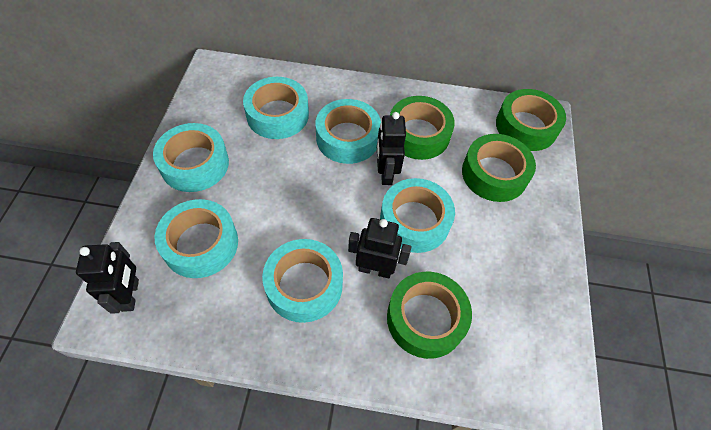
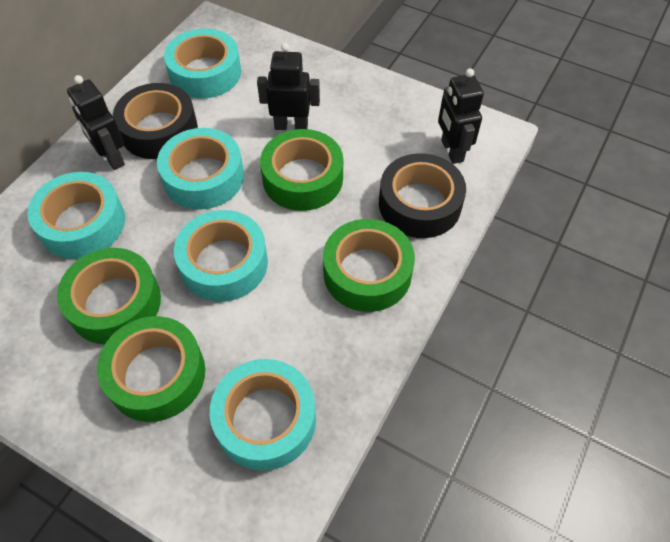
black tape: 0 -> 2
turquoise tape: 6 -> 5

